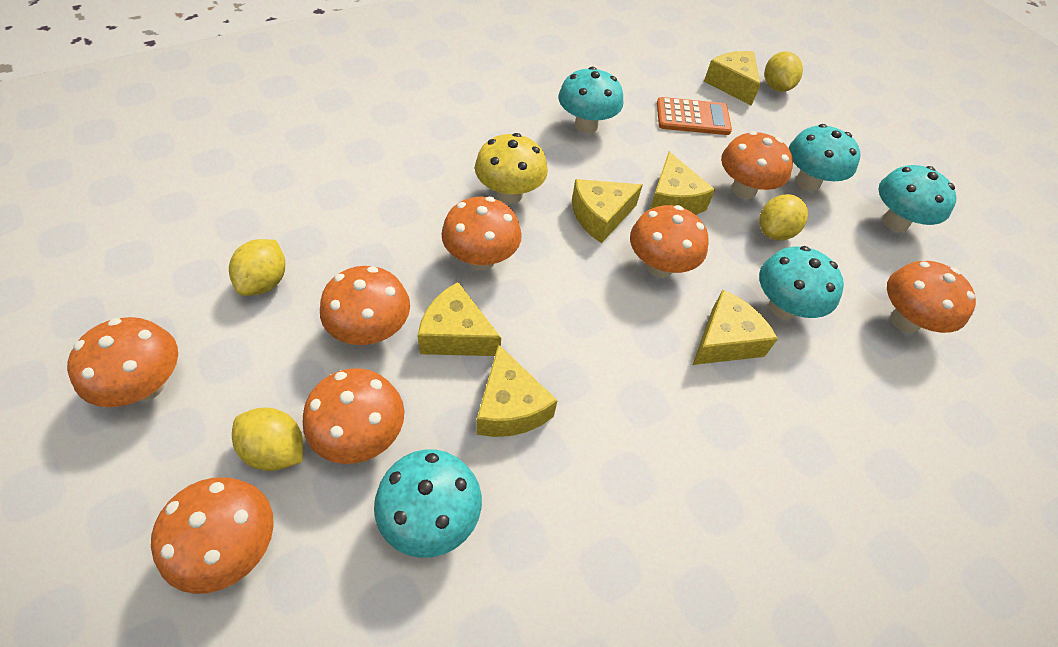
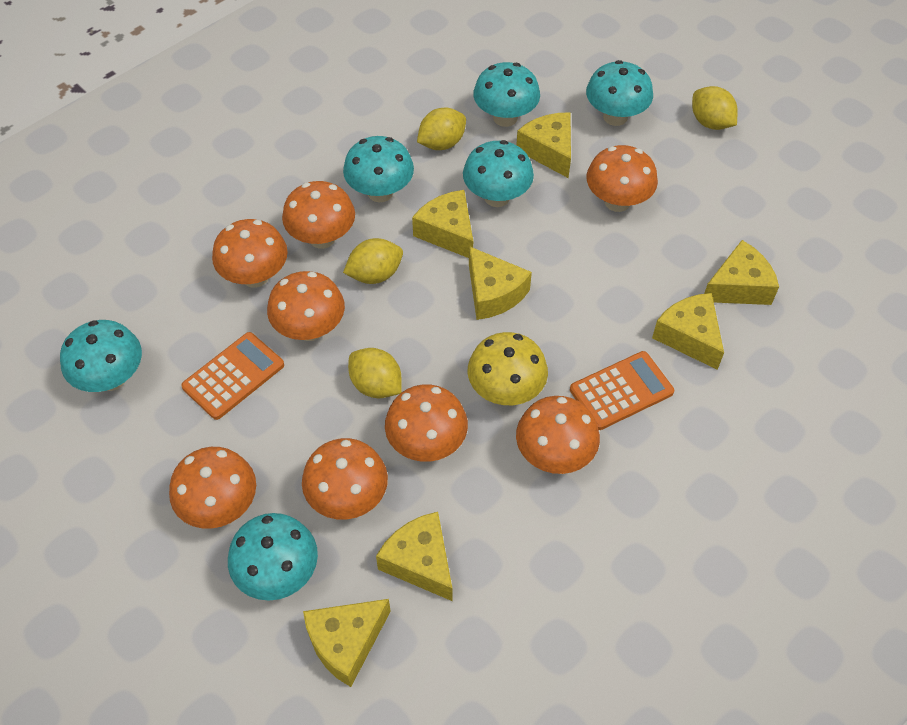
orange calculator: 1 -> 2
turquoise mushroom: 5 -> 6
yellow cheese: 6 -> 7

